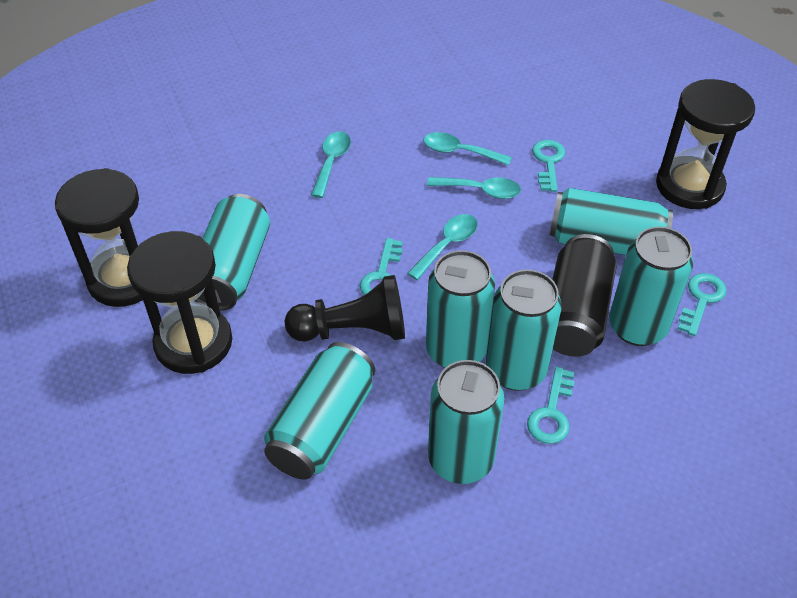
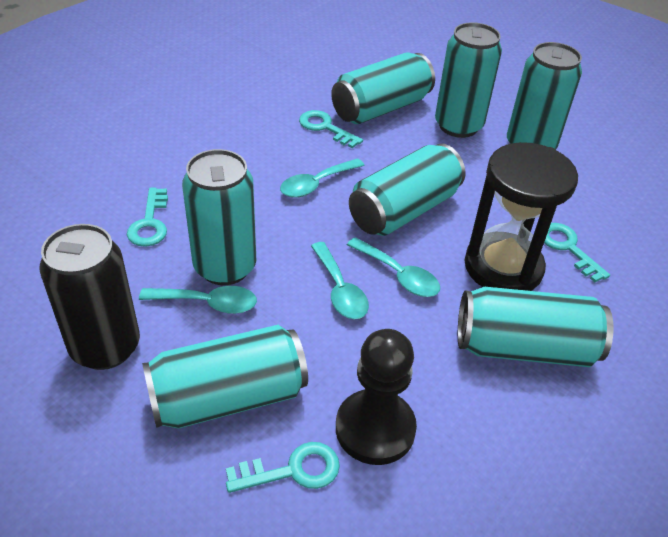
black hourglass: 3 -> 1

